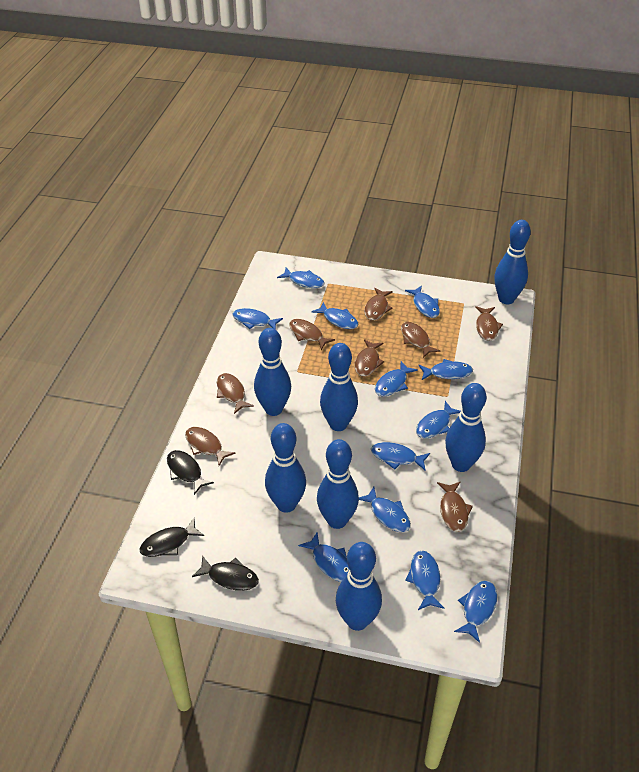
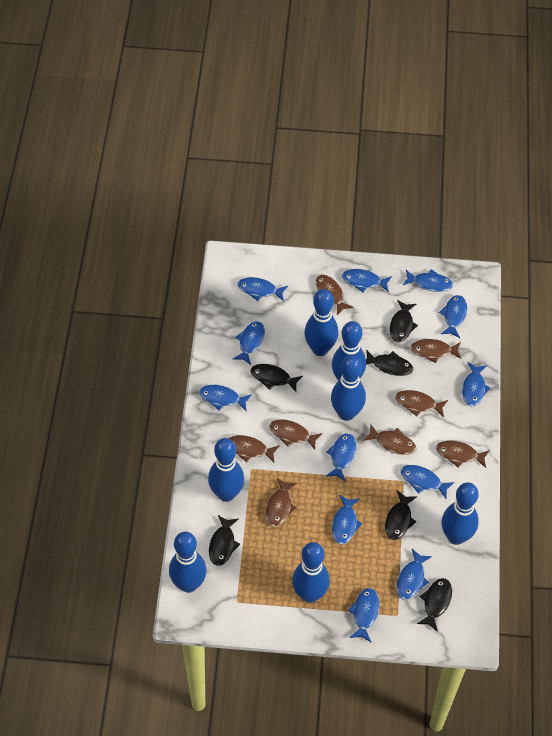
black fish: 3 -> 6

